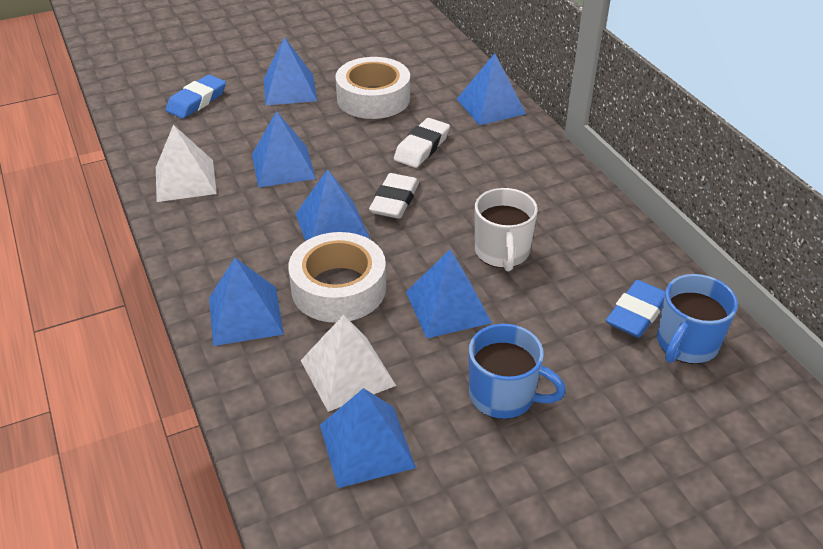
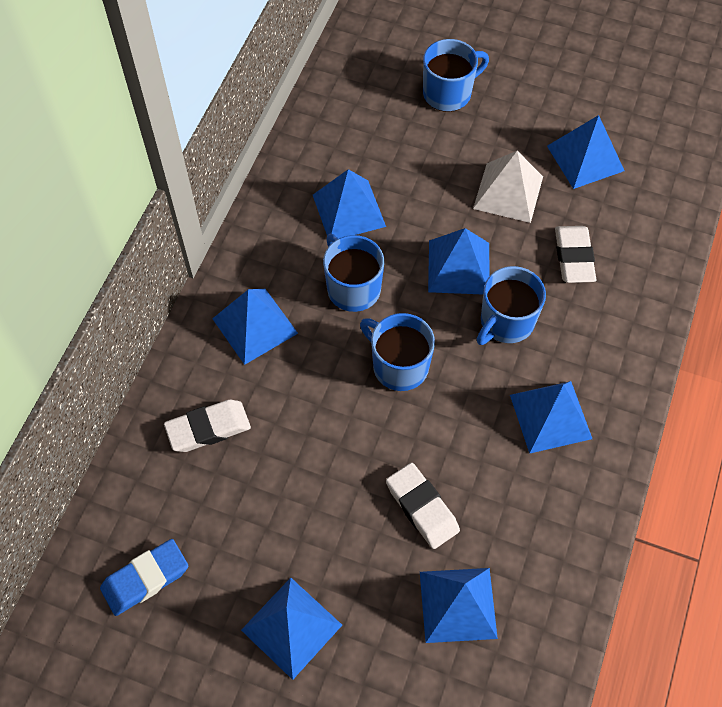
blue eraser: 2 -> 1
blue mug: 2 -> 4
white eraser: 2 -> 3
white mug: 1 -> 0
white pyramid: 2 -> 1
white tape: 2 -> 0

